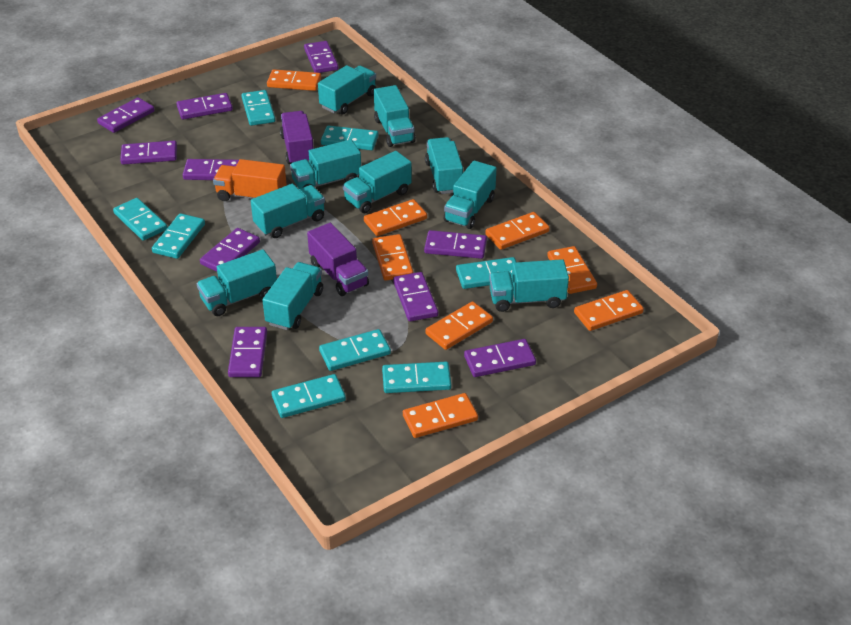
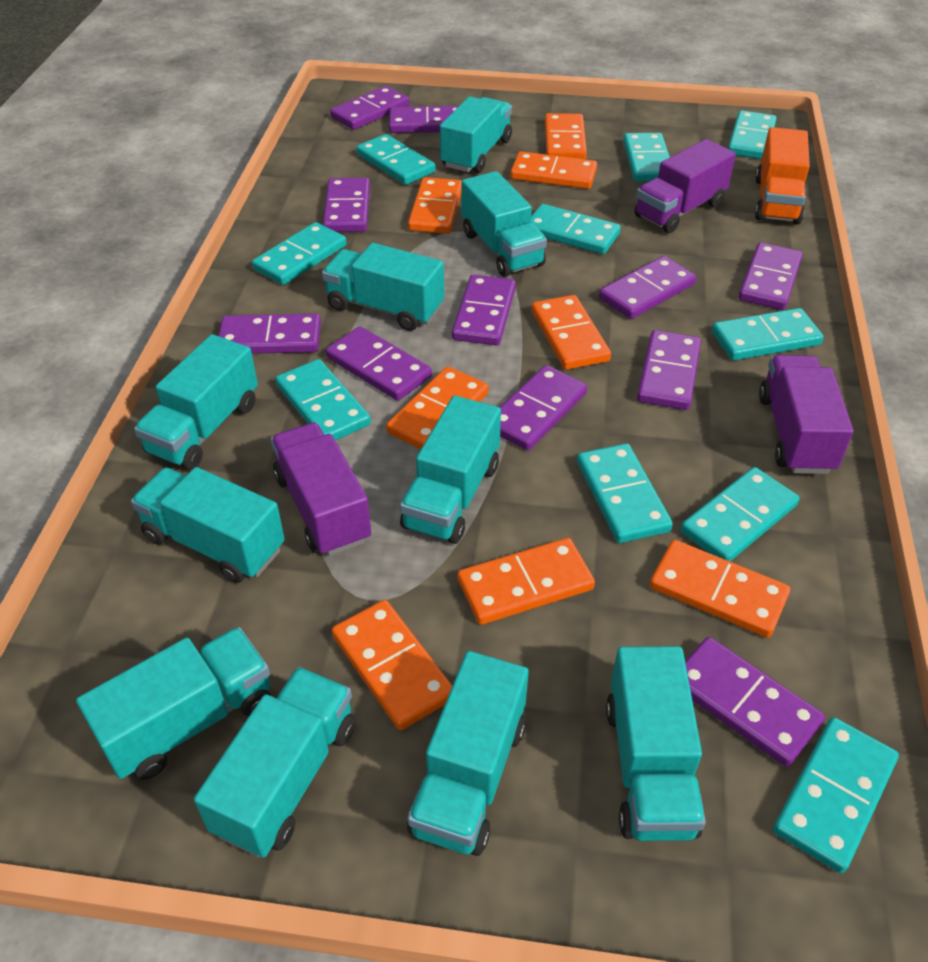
purple domino: 10 -> 11
purple truck: 2 -> 3
turquoise domino: 8 -> 10

